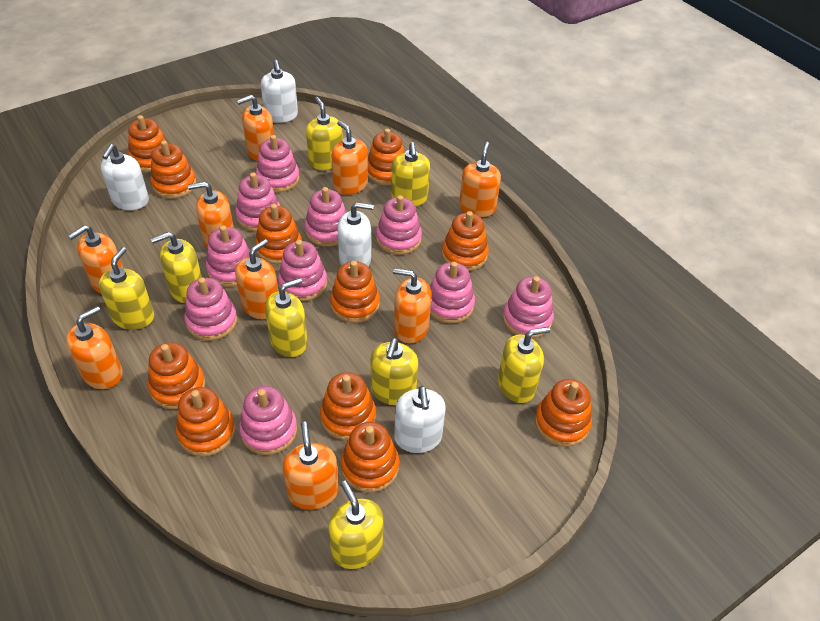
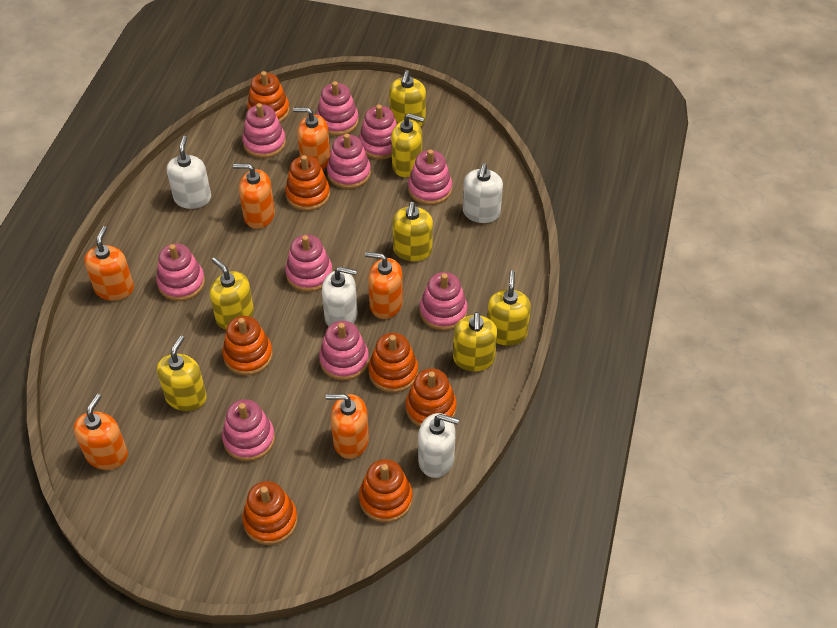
orange soap dispenser: 9 -> 6
orange stacking toy: 11 -> 7
yellow soap dispenser: 8 -> 7

